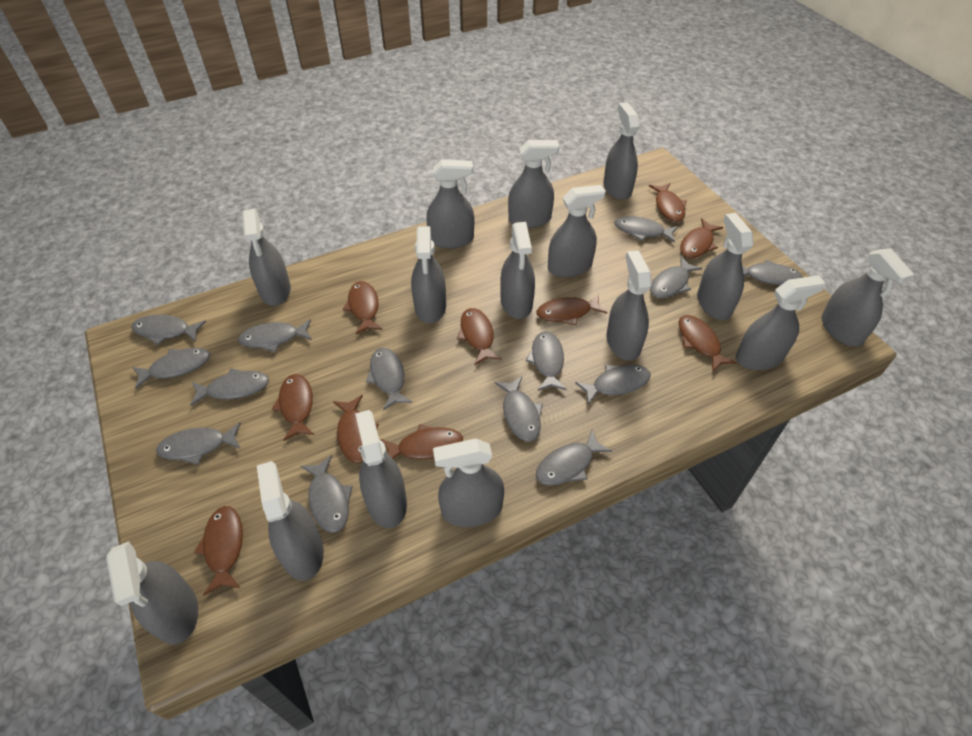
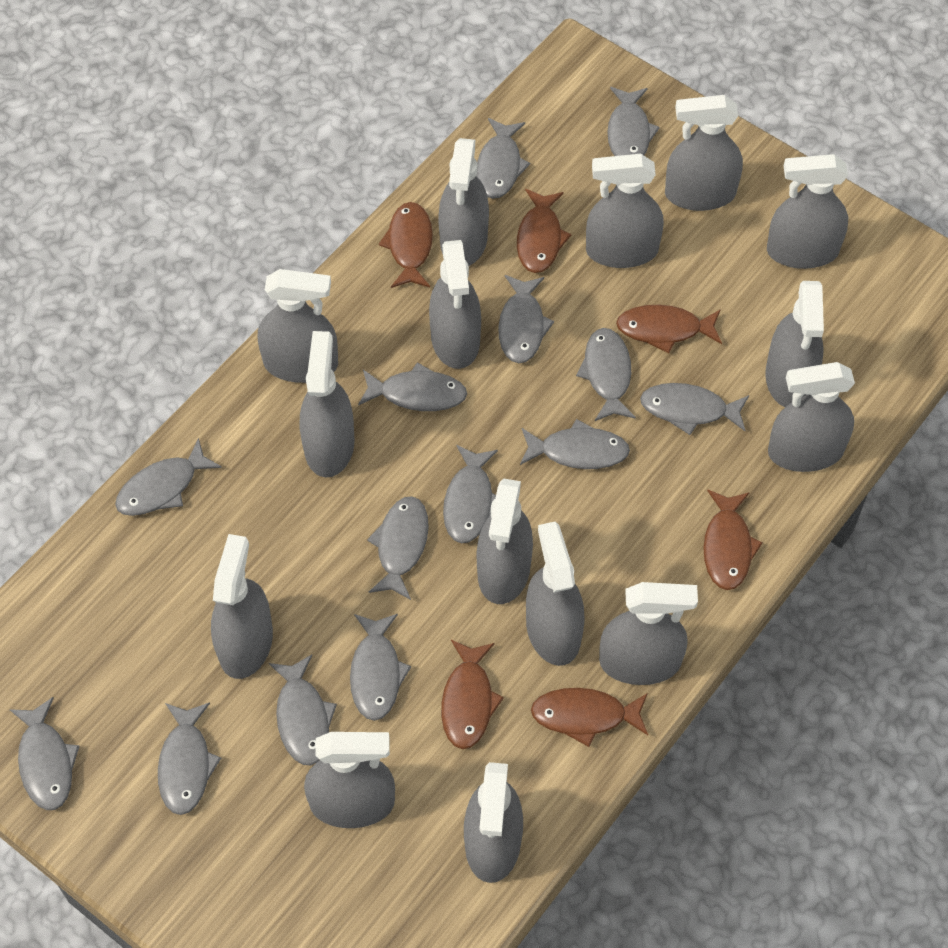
brown fish: 10 -> 6

